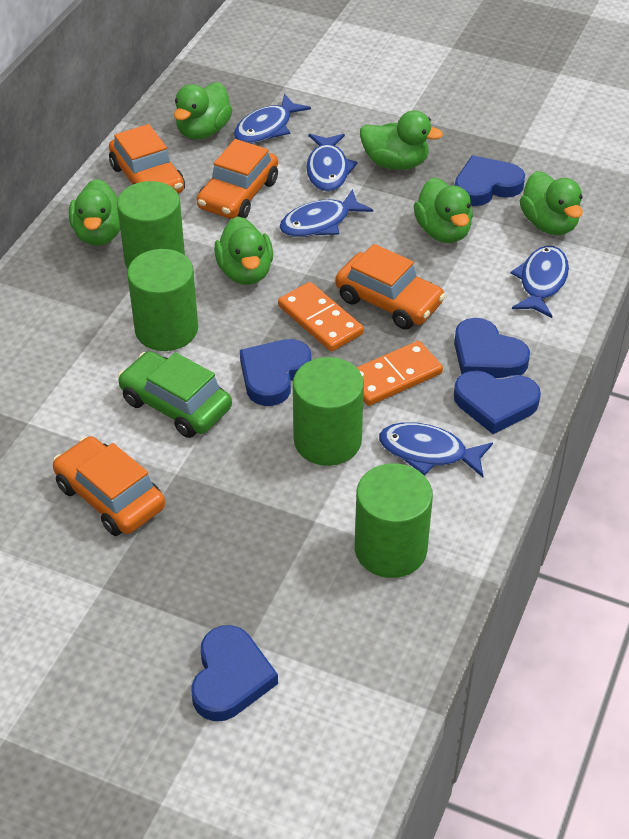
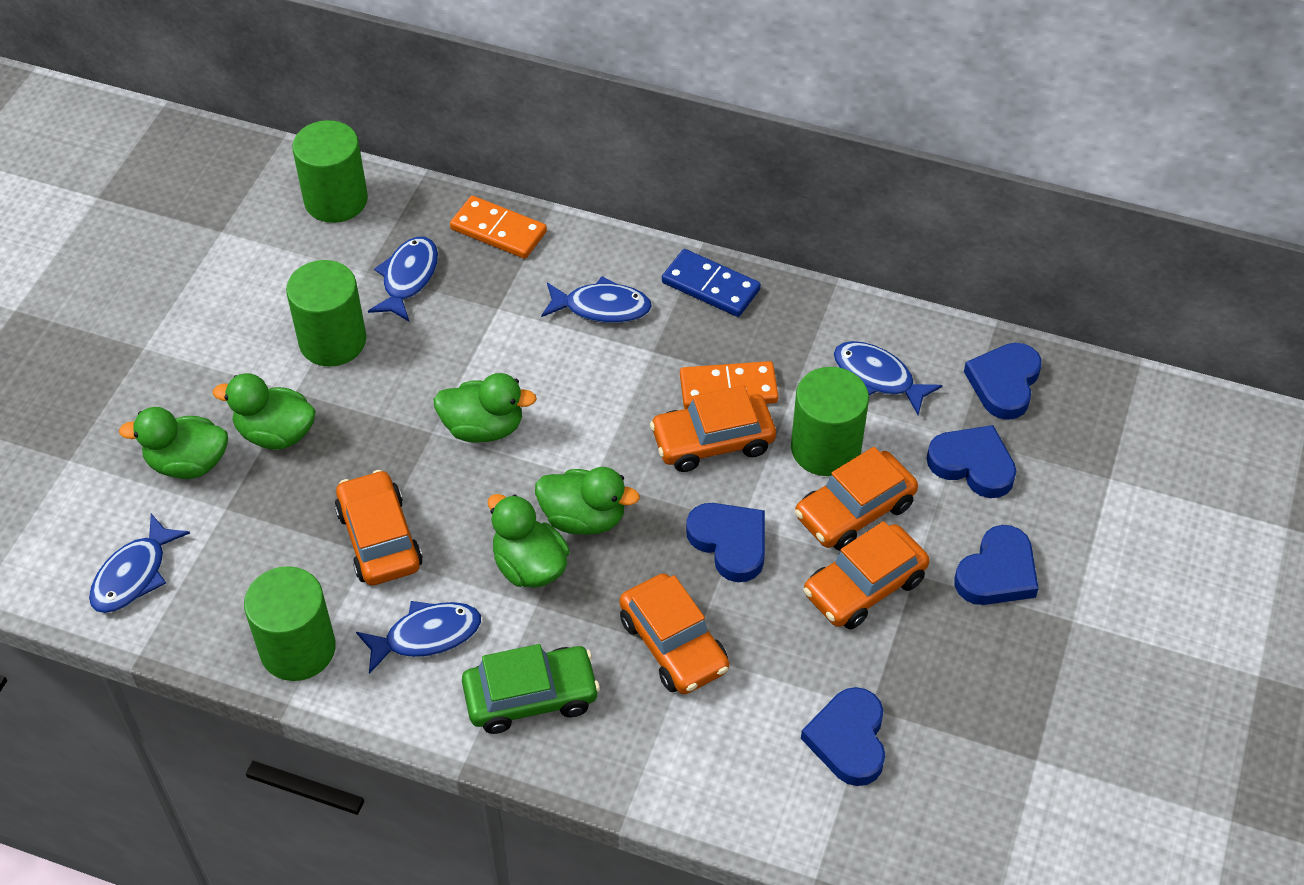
blue domino: 0 -> 1
green duck: 6 -> 5
orange car: 4 -> 5

